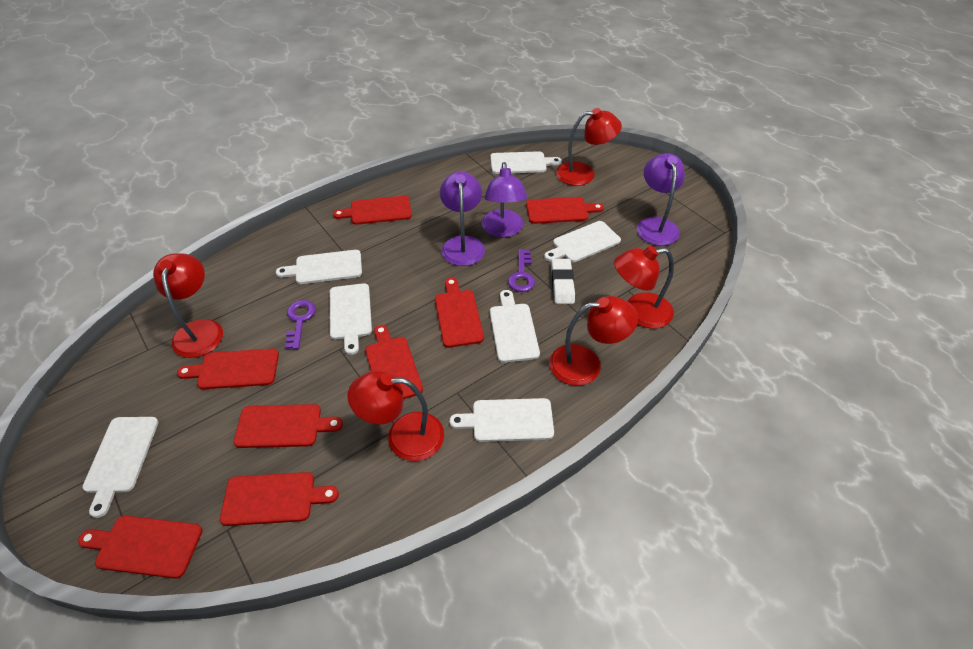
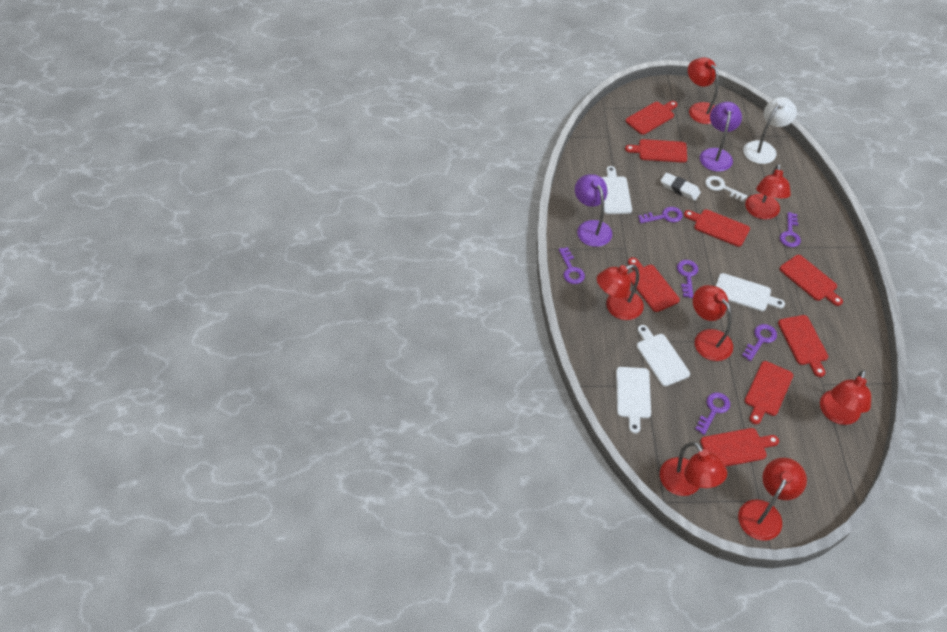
purple key: 2 -> 6
purple lamp: 3 -> 2
red lamp: 5 -> 7
white cutting board: 7 -> 4
white key: 0 -> 1
white lamp: 0 -> 1

